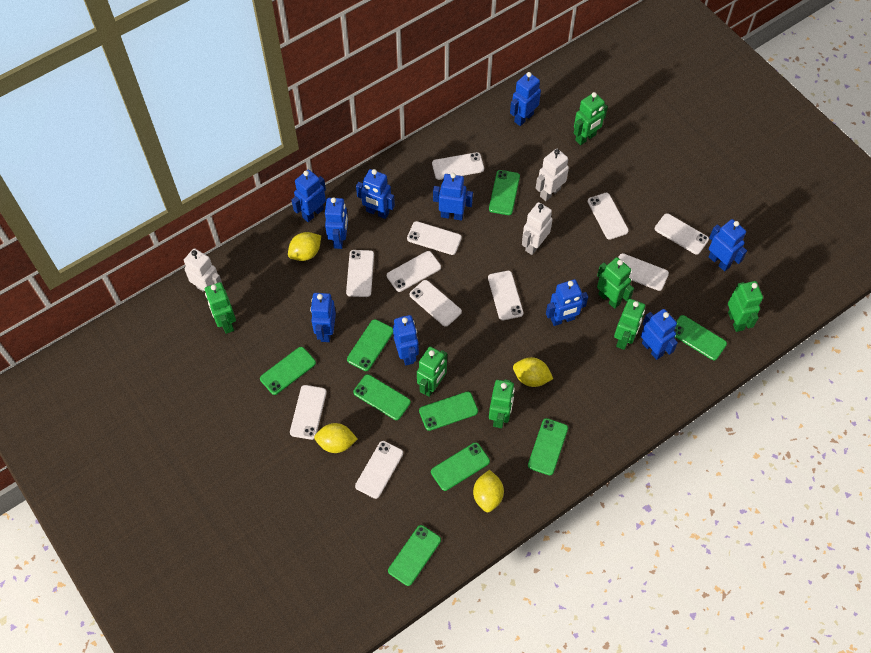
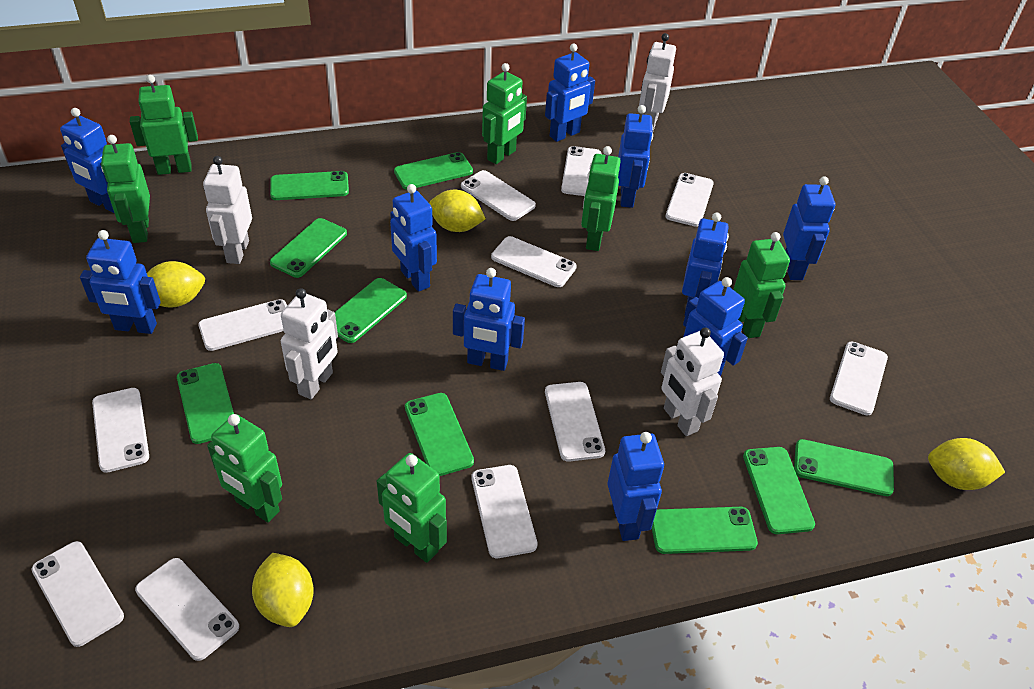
white robot: 3 -> 4

